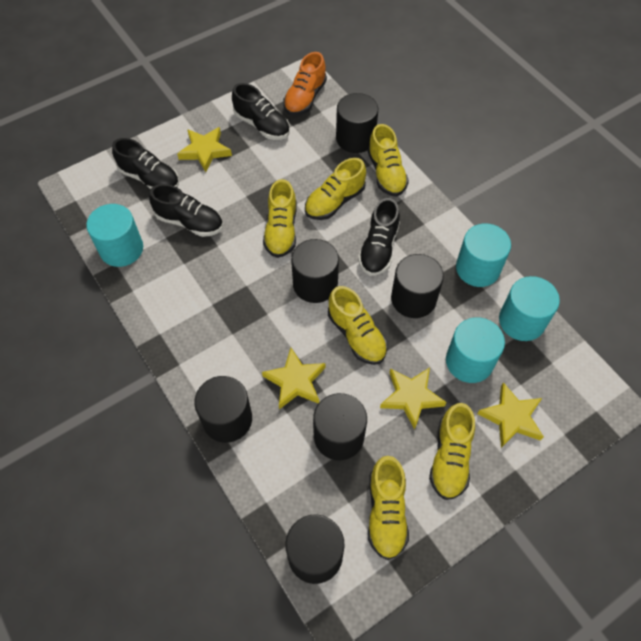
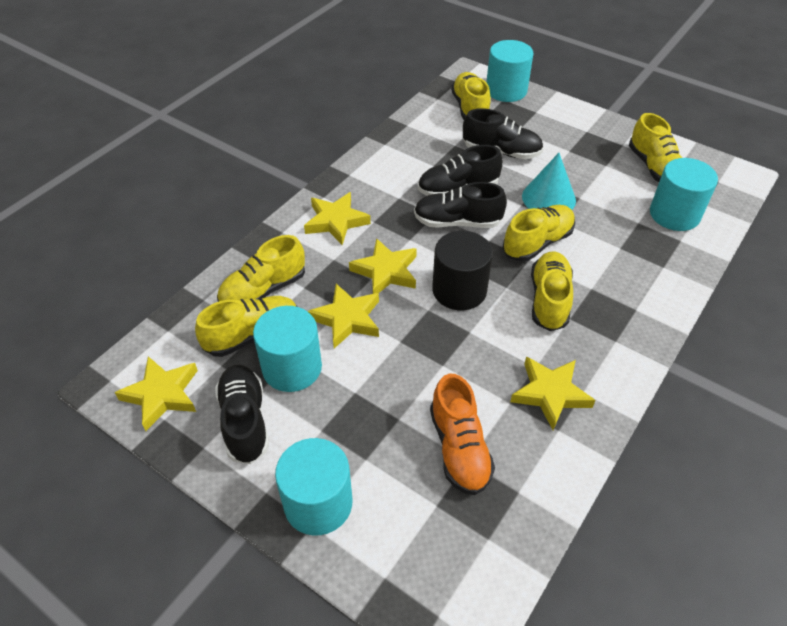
black cylinder: 6 -> 1
turquoise cone: 0 -> 1
yellow star: 4 -> 5

